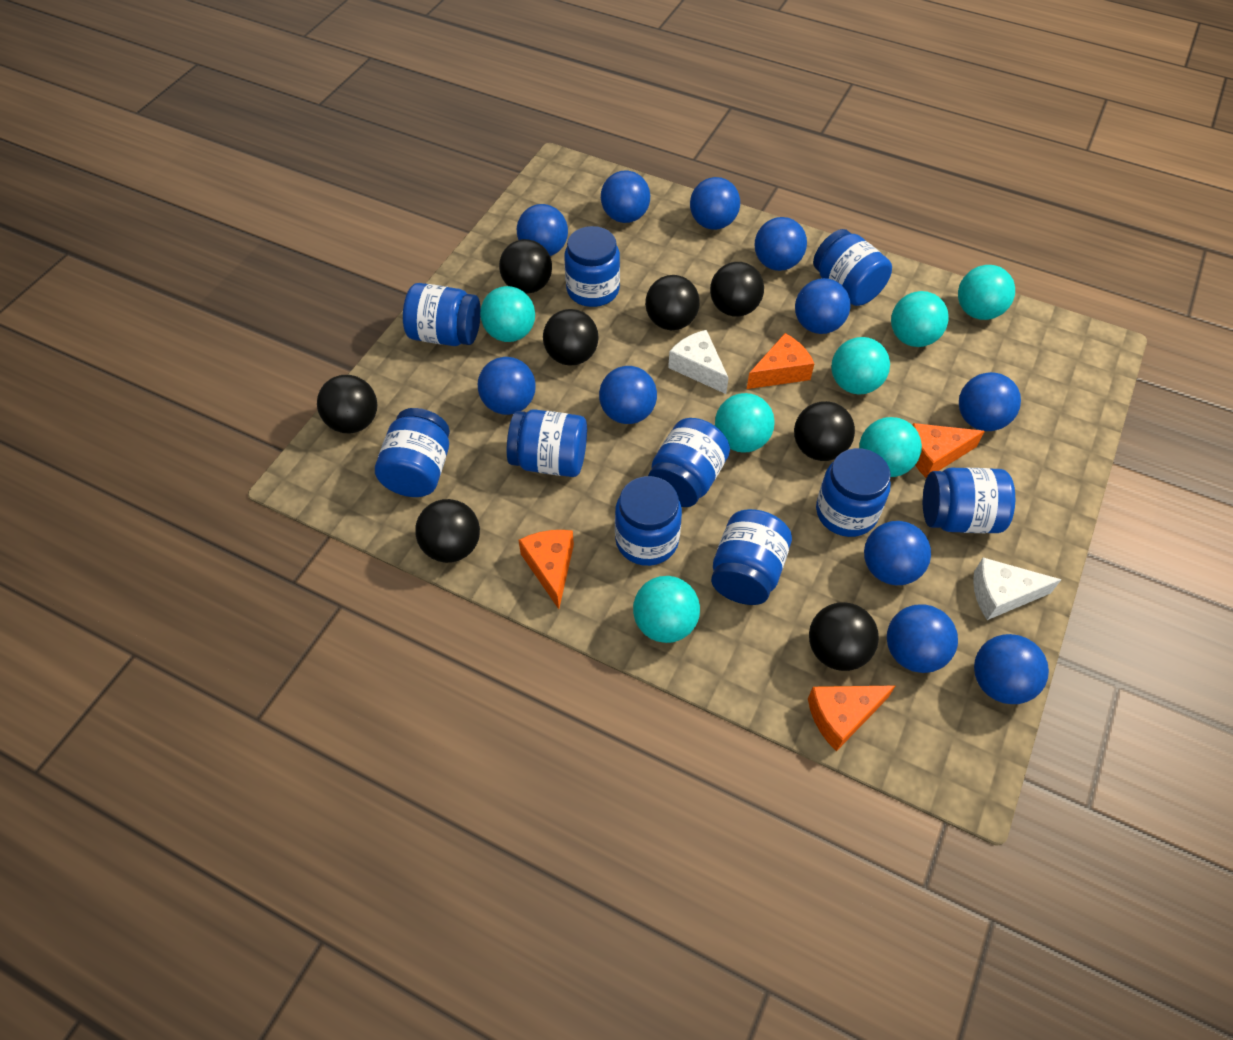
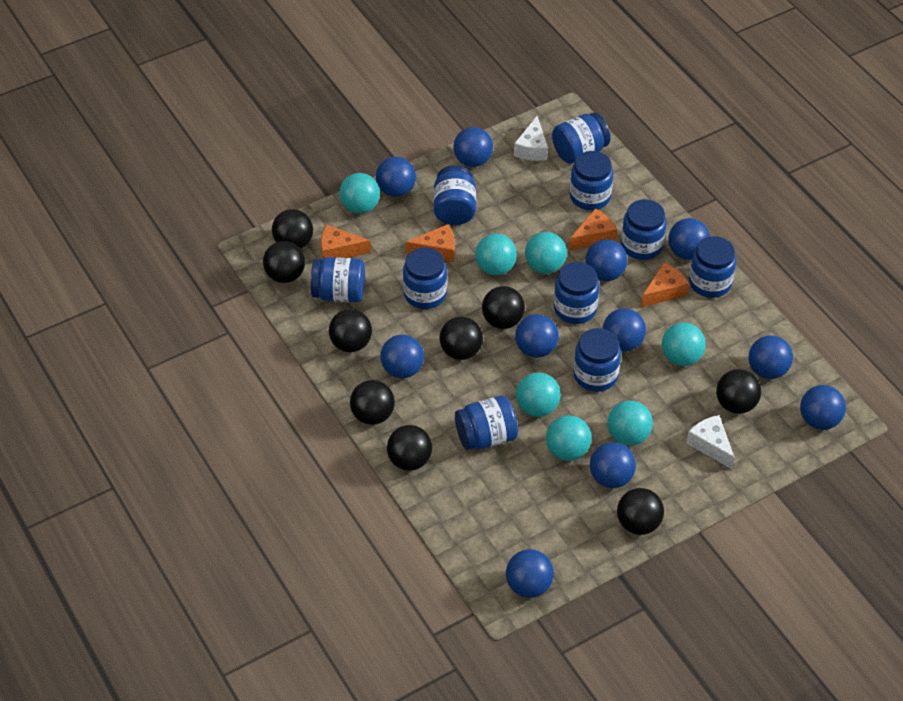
black ball: 8 -> 9

